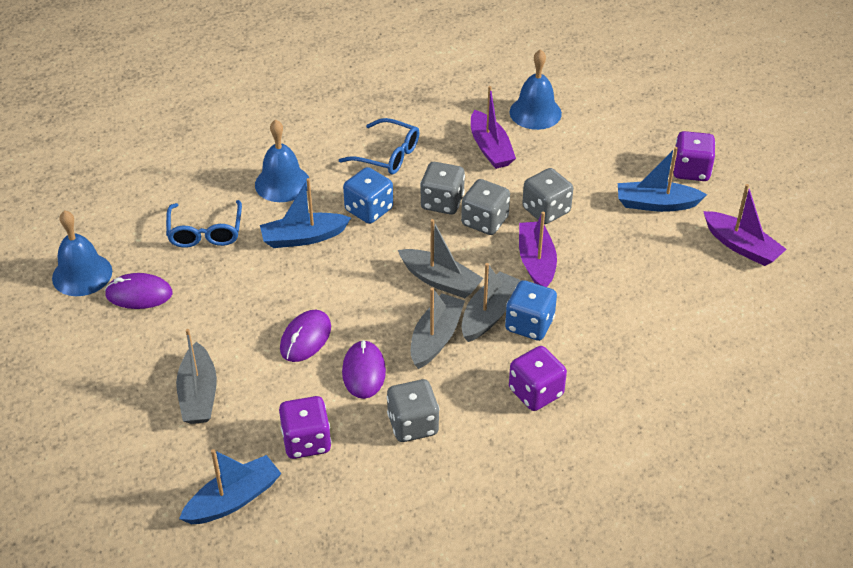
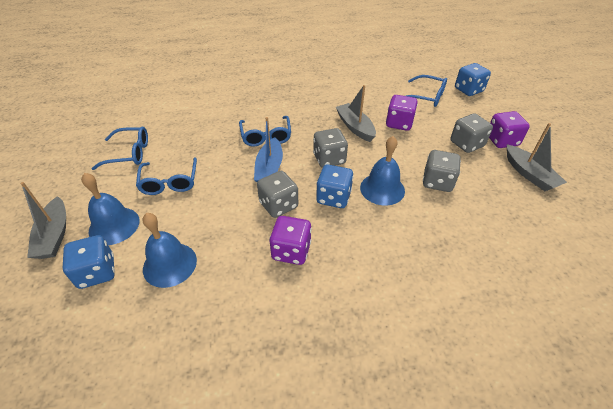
blue boat: 3 -> 1
blue dice: 2 -> 3
blue glasses: 2 -> 4
grey boat: 4 -> 3
purple boat: 3 -> 0
purple mouse: 3 -> 0

